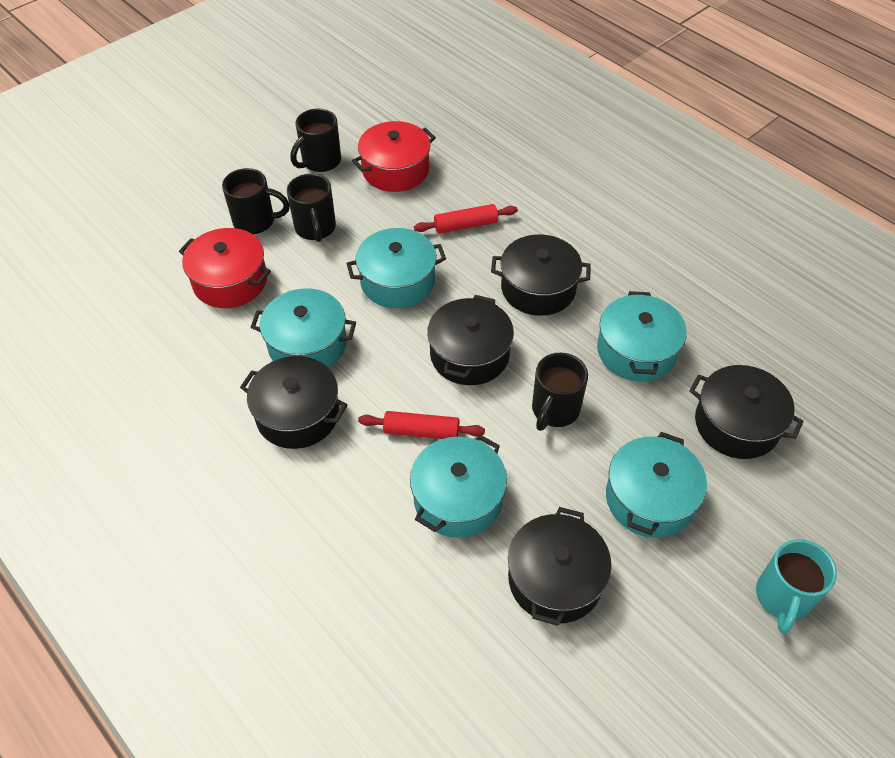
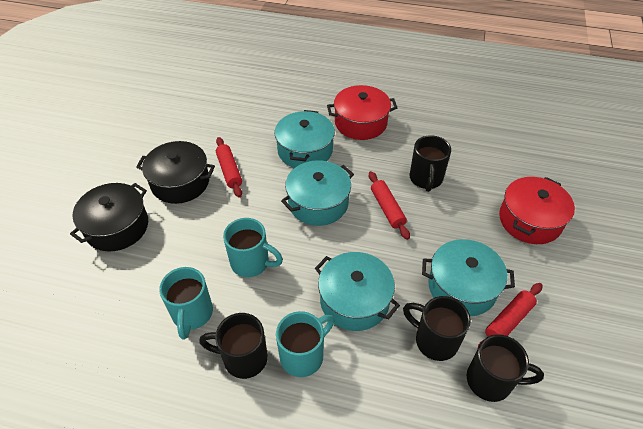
black pot: 5 -> 2
red rolling pin: 2 -> 3
turquoise mug: 1 -> 3
turquoise pot: 5 -> 4

